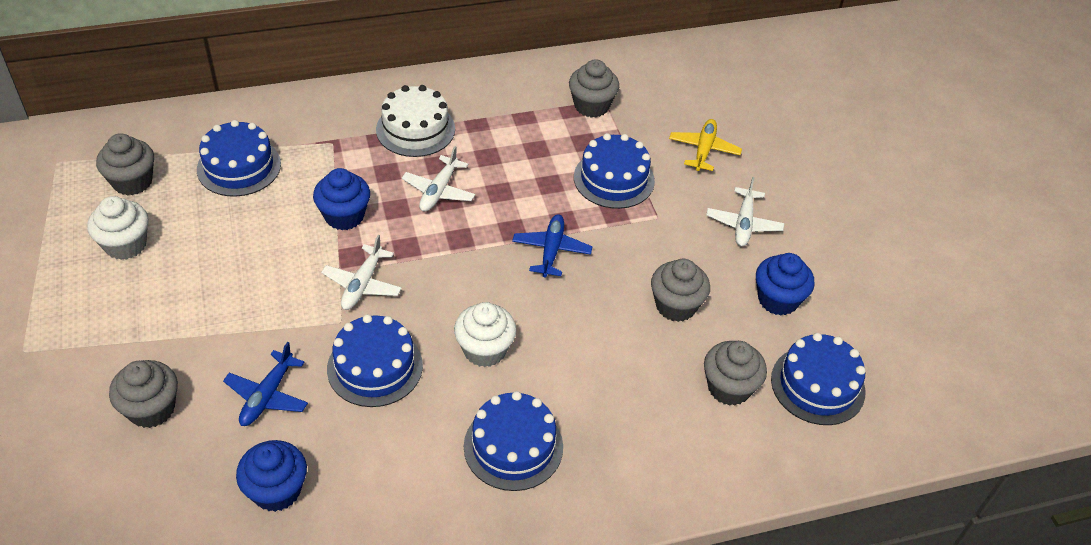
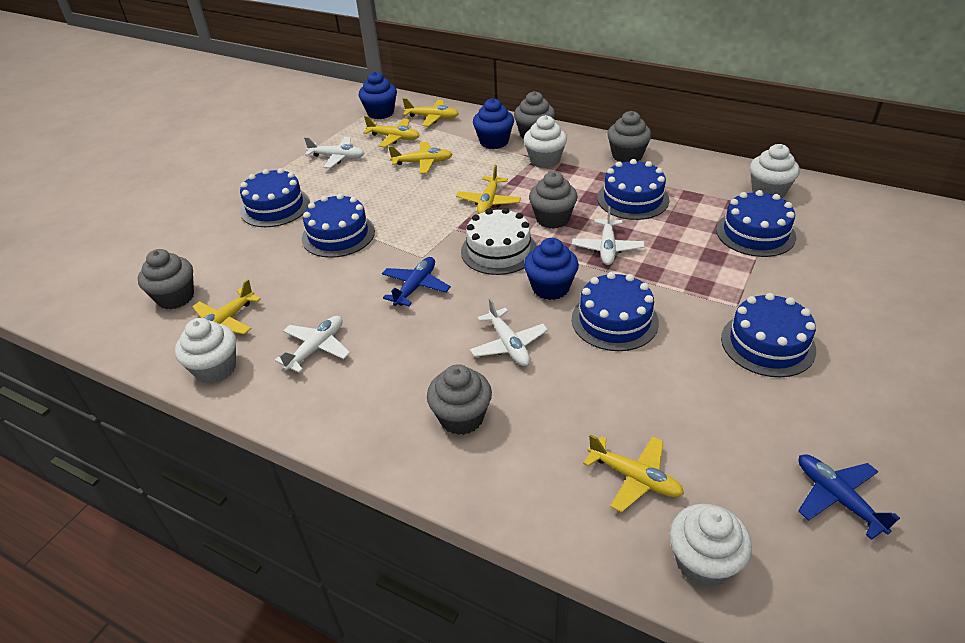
blue cake: 5 -> 6
white cupcake: 2 -> 4
white plane: 3 -> 4
yellow plane: 1 -> 6

